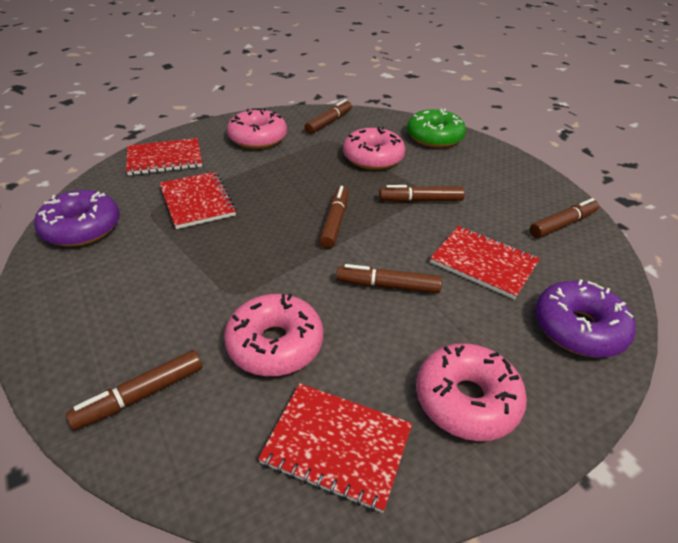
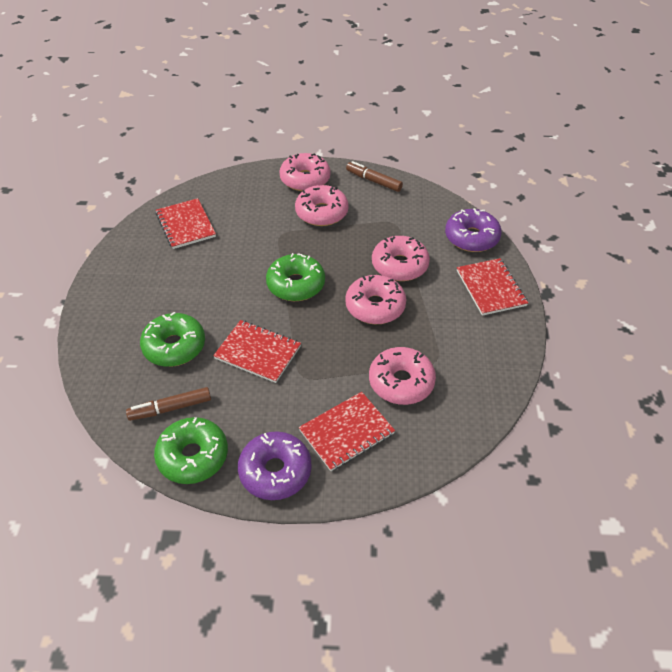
brown marker: 6 -> 2
green donut: 1 -> 3
pink donut: 4 -> 5

